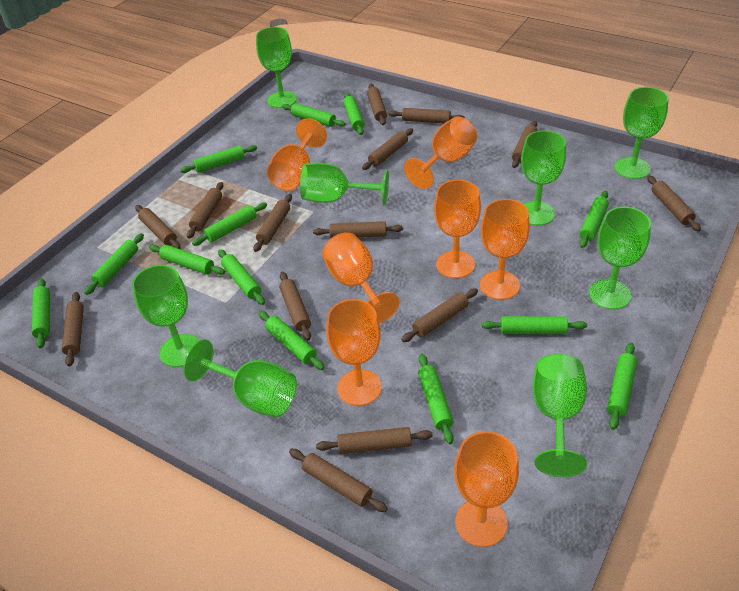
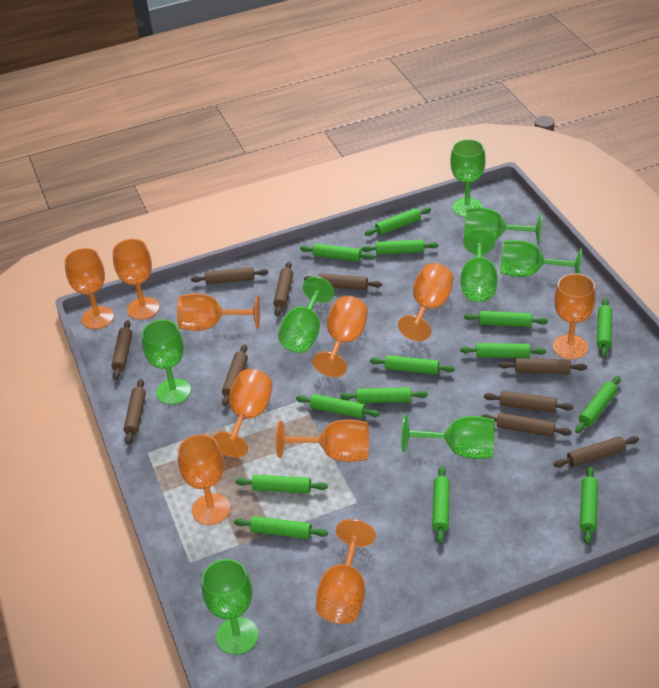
brown rolling pin: 14 -> 10
green rolling pin: 13 -> 14
orange goblet: 7 -> 10

